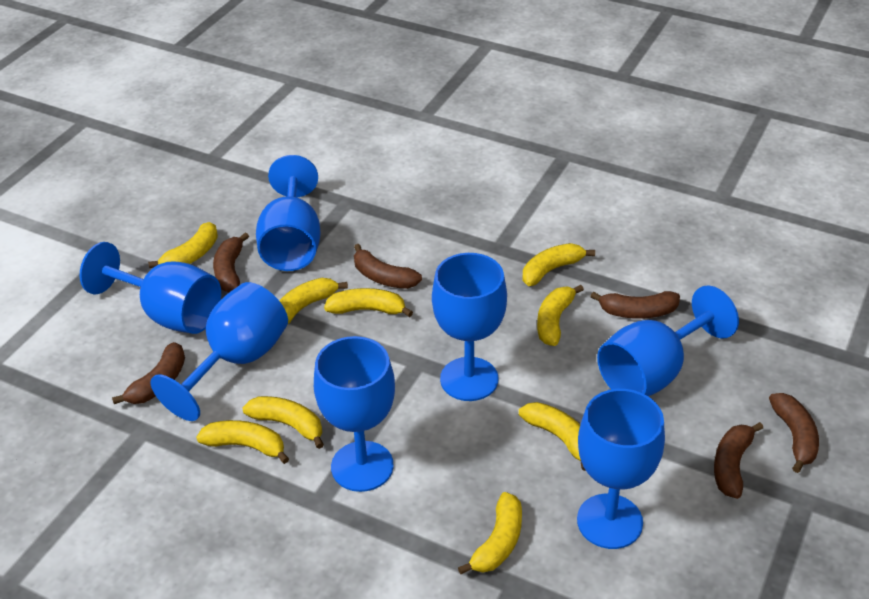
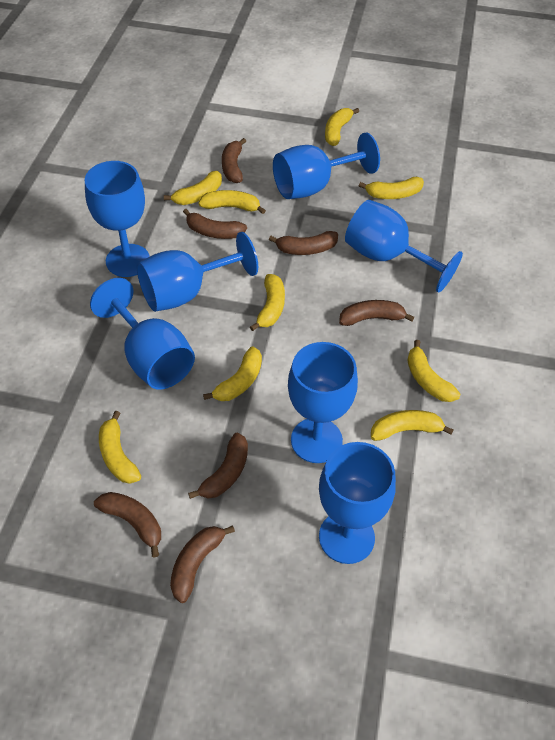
brown banana: 6 -> 7

